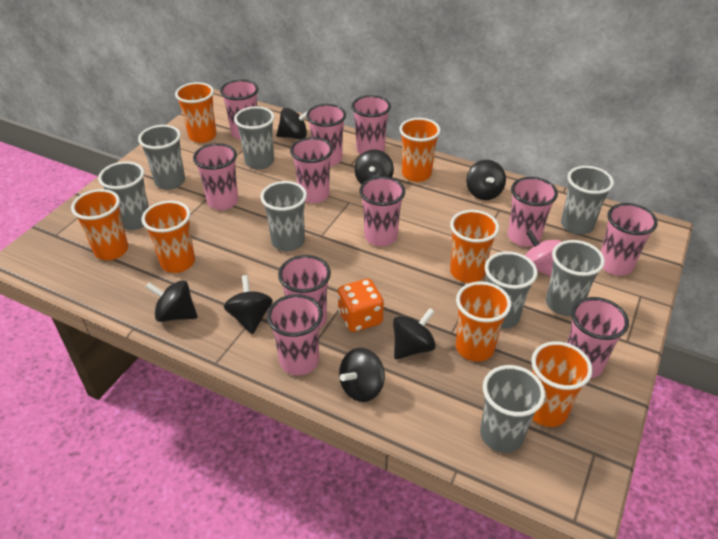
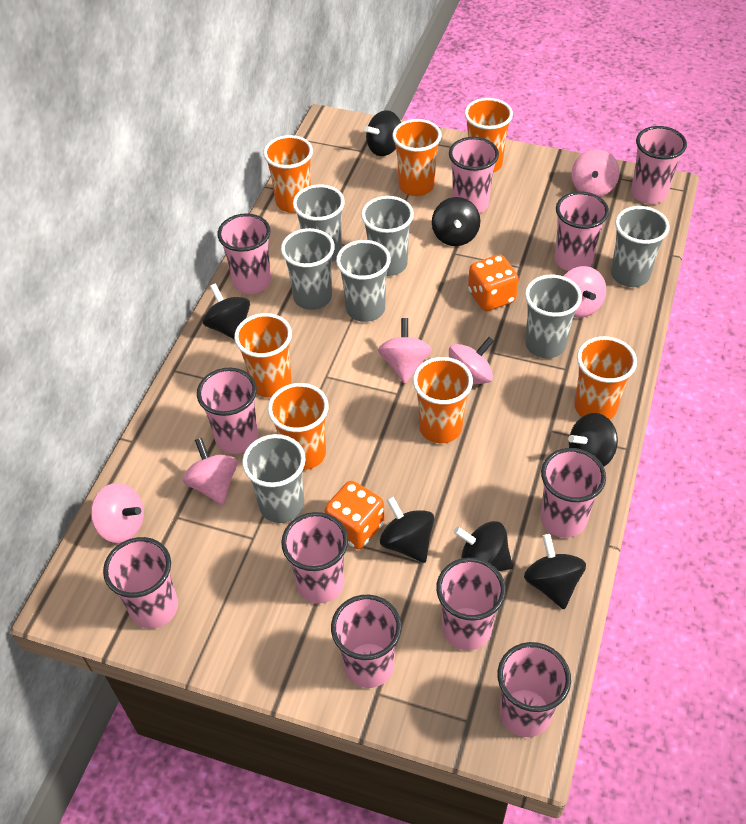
grey cup: 8 -> 7
orange dice: 1 -> 2
pink spinning top: 1 -> 6

